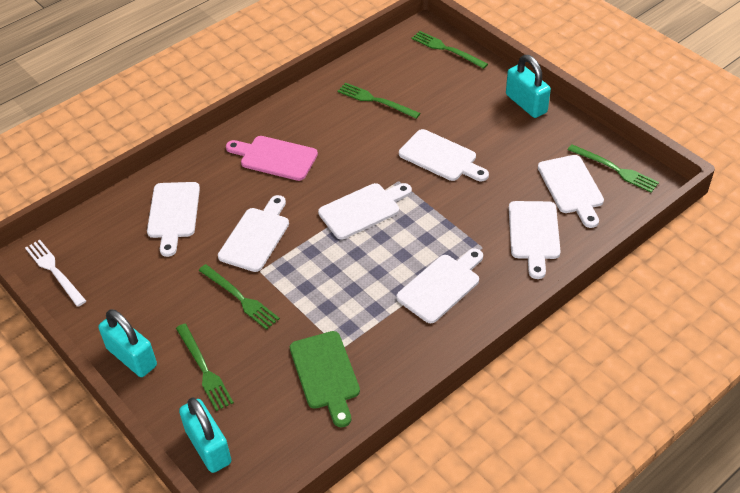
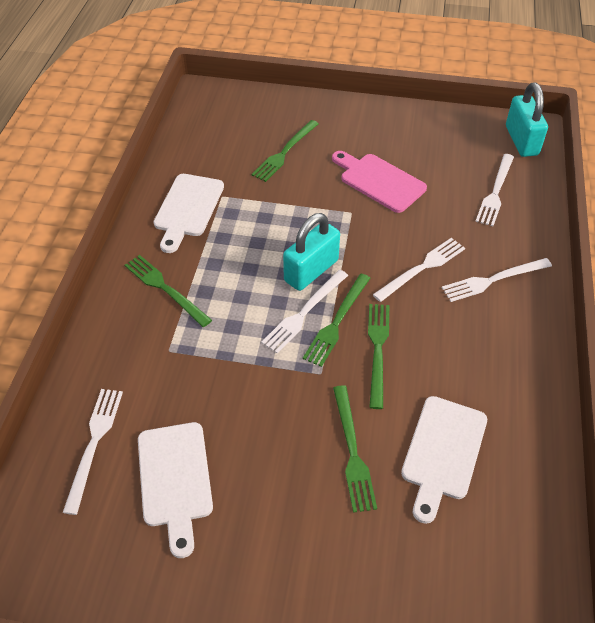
green cutting board: 1 -> 0
turquoise padlock: 3 -> 2
white cutting board: 7 -> 3
white fork: 1 -> 5

